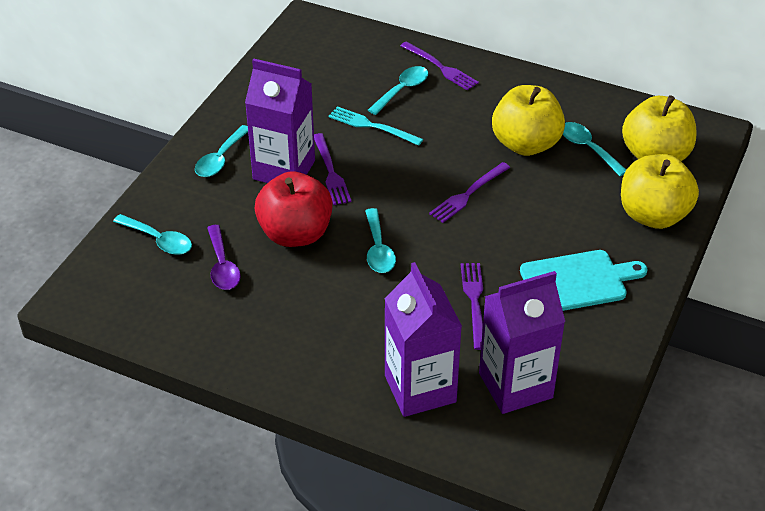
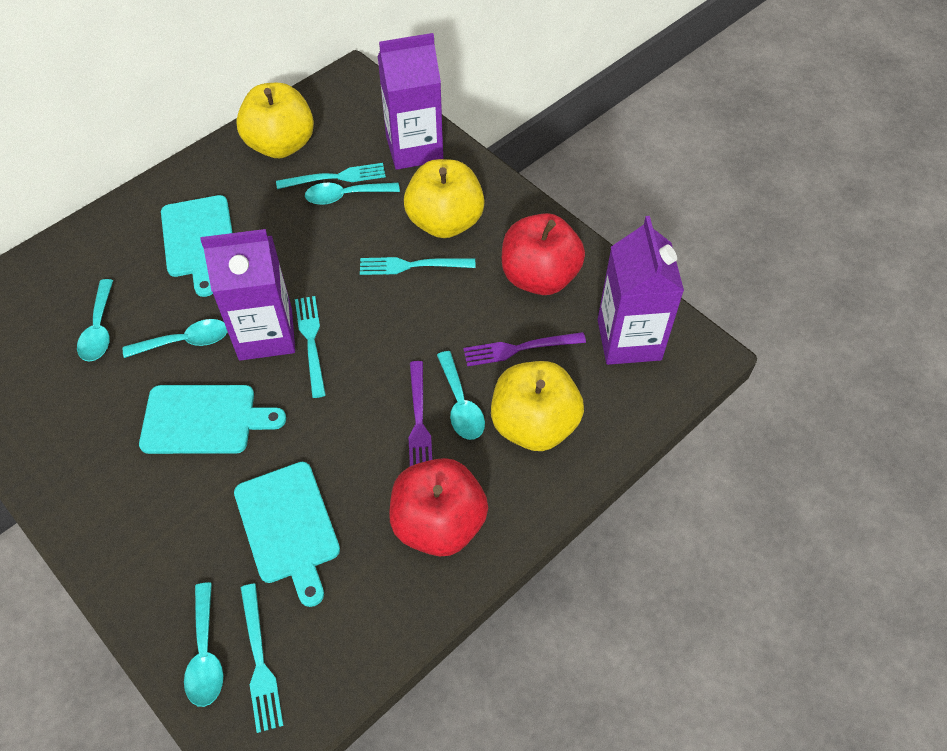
purple fork: 4 -> 2
purple spoon: 1 -> 0
red apple: 1 -> 2
turquoise cutting board: 1 -> 3
turquoise fork: 1 -> 4

